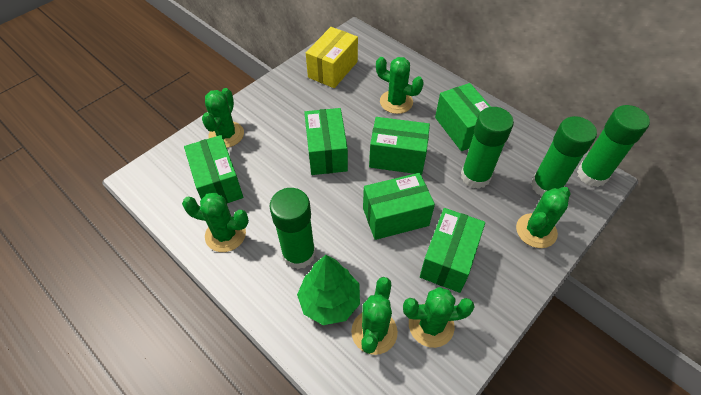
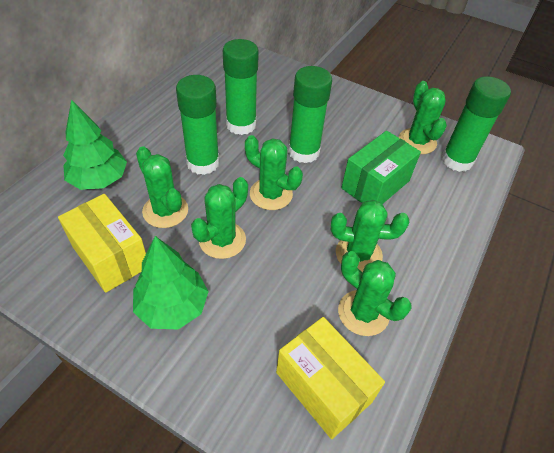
green box: 6 -> 1
green tree: 1 -> 2
yellow box: 1 -> 2

